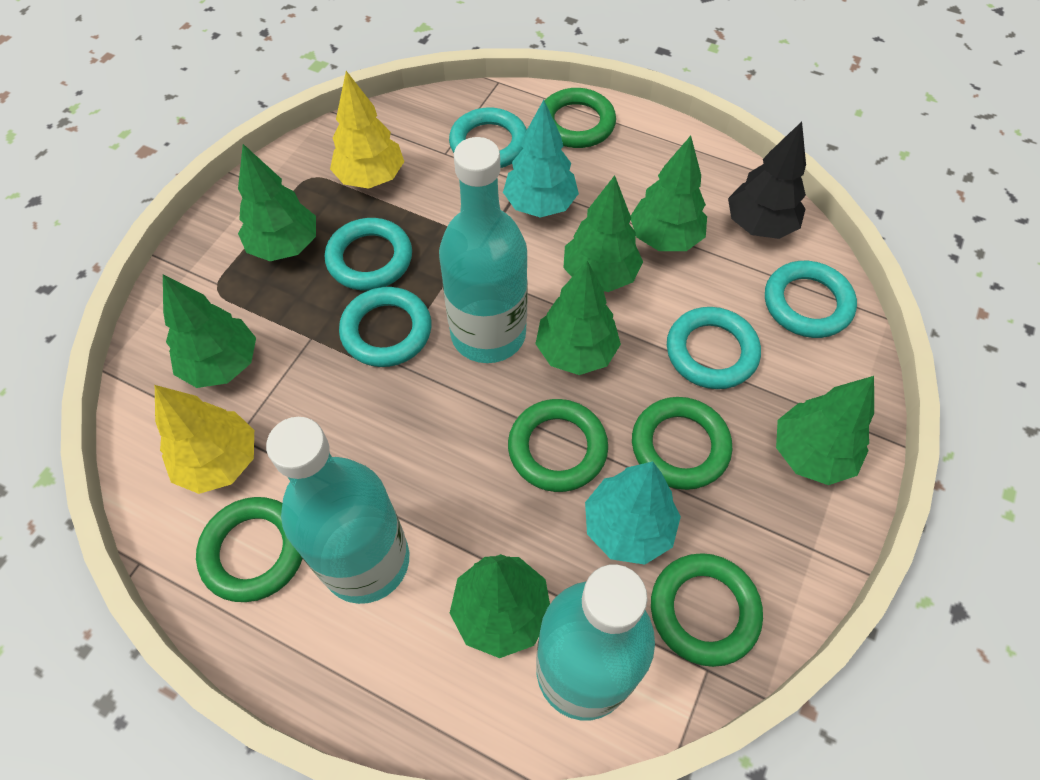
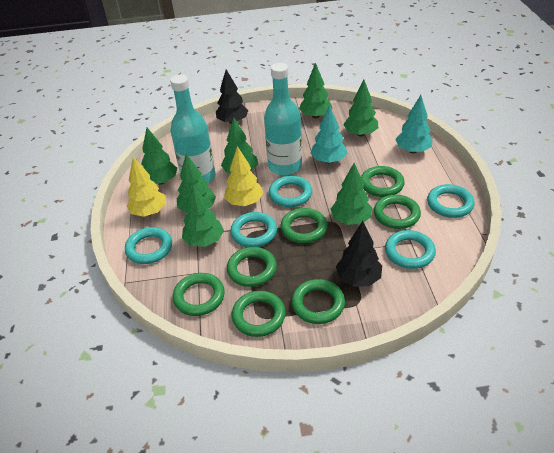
black tree: 1 -> 2
green ring: 5 -> 7
turquoise bottle: 3 -> 2

